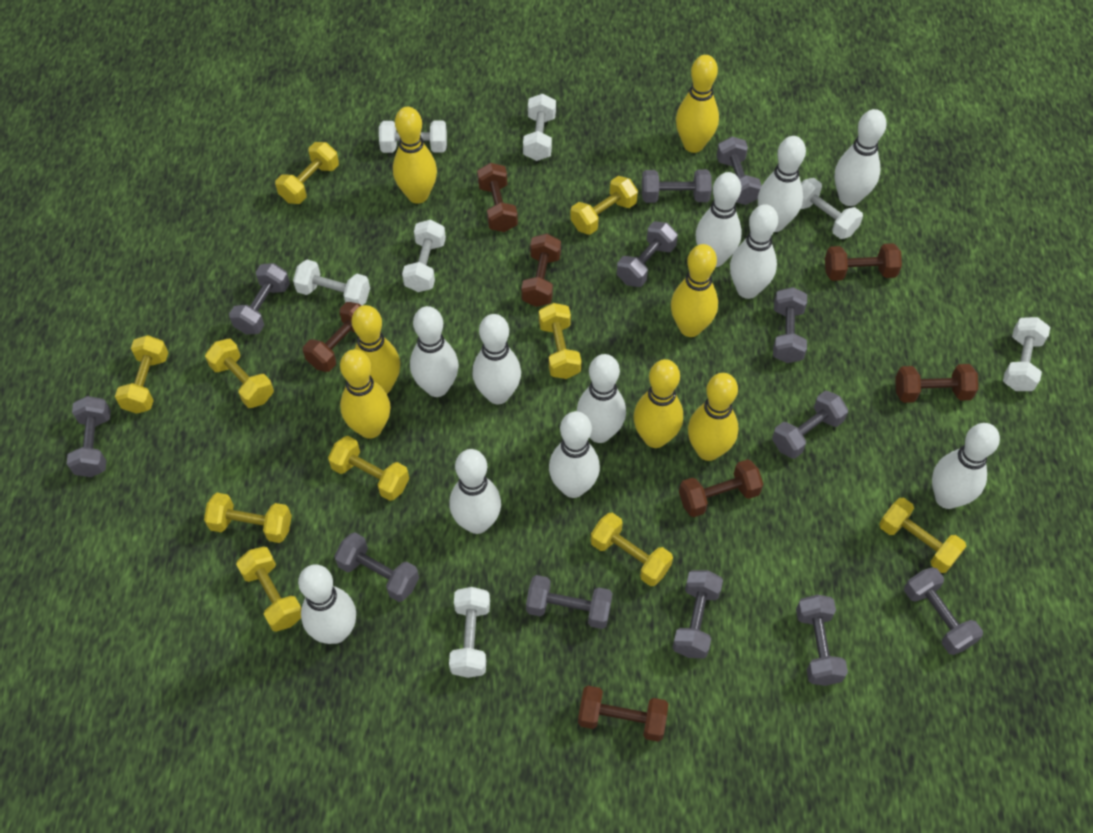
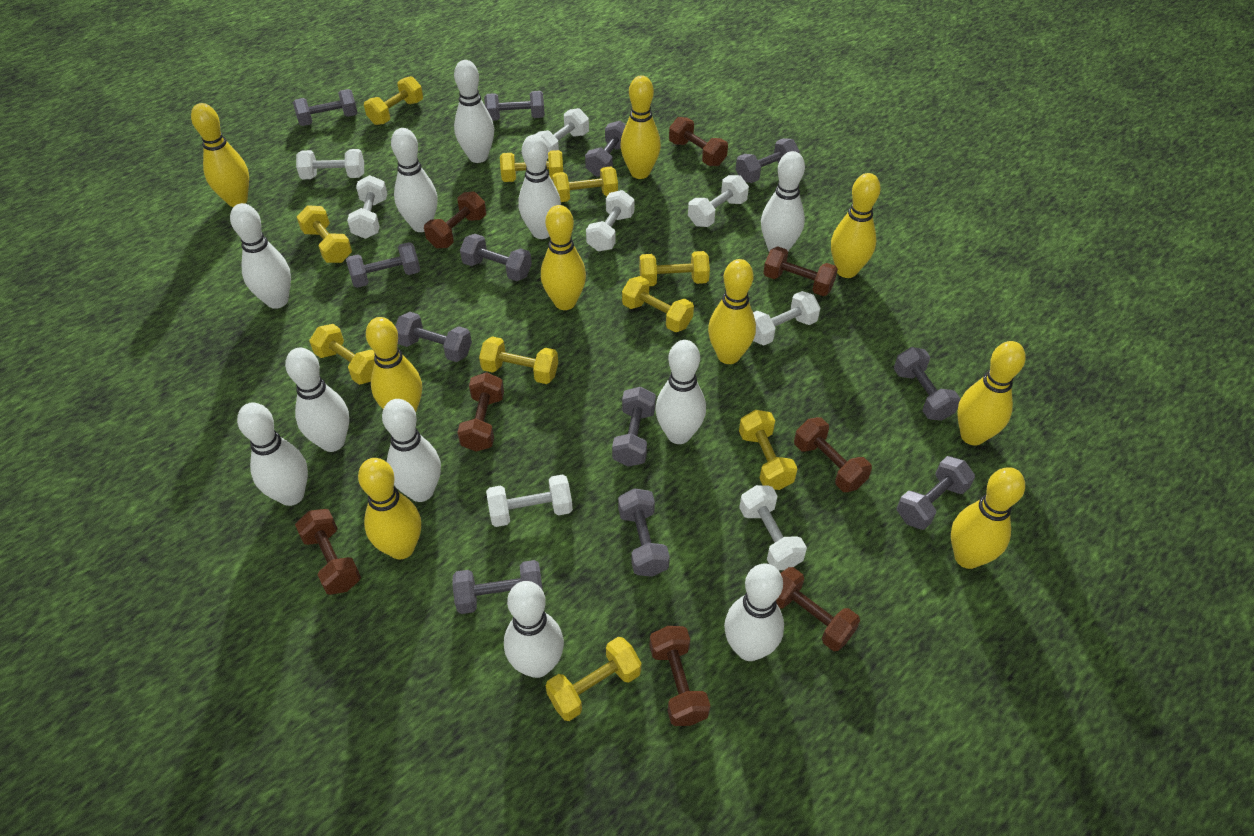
brown dumbbell: 7 -> 8
white dumbbell: 7 -> 8
yellow bowling pin: 7 -> 9

